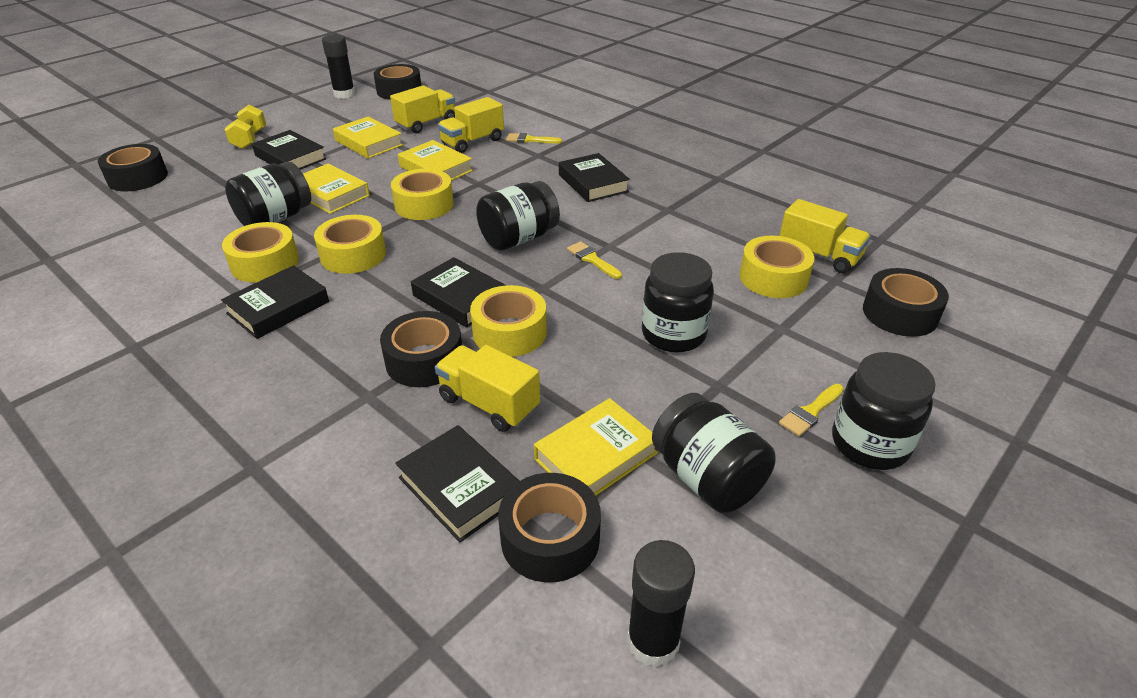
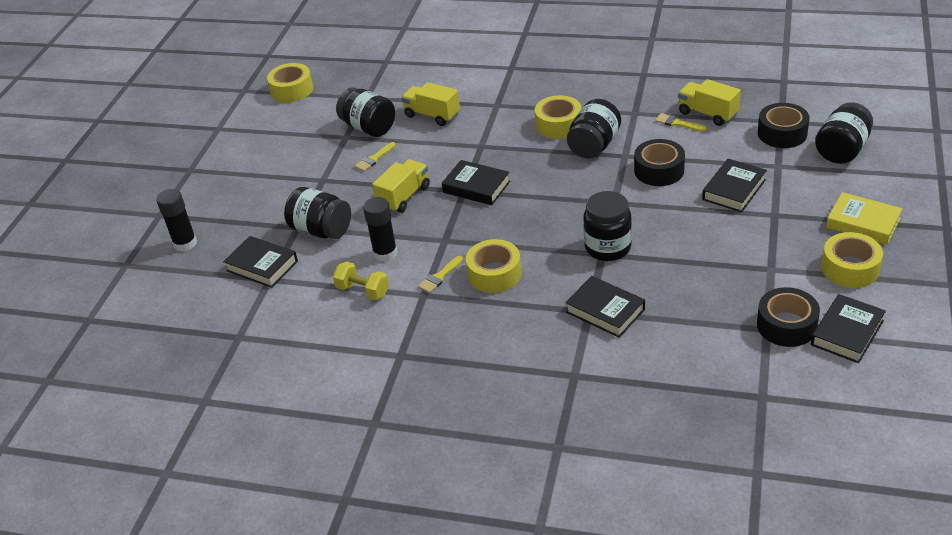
black tape: 5 -> 3
yellow book: 4 -> 1
yellow tape: 5 -> 4
yellow truck: 4 -> 3

